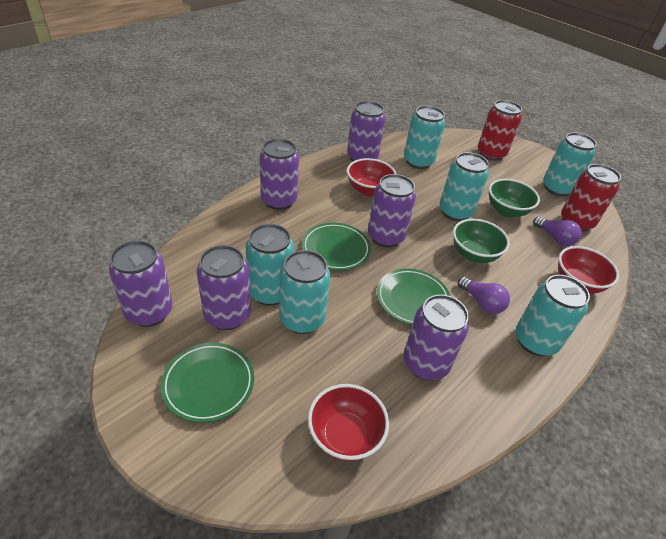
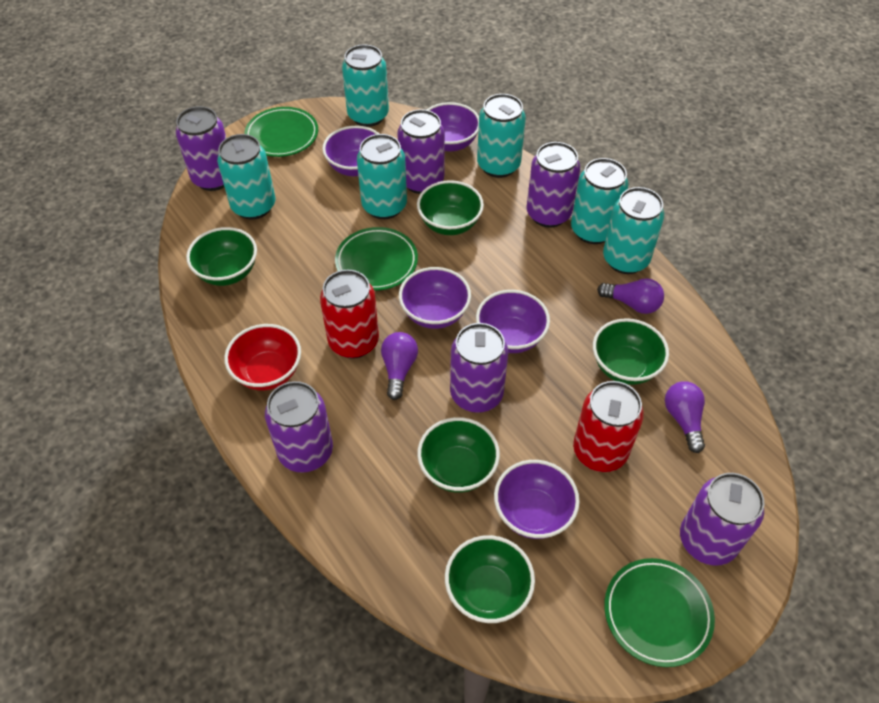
green bowl: 2 -> 5
purple bowl: 0 -> 5
purple light bulb: 2 -> 3
red bowl: 3 -> 1

